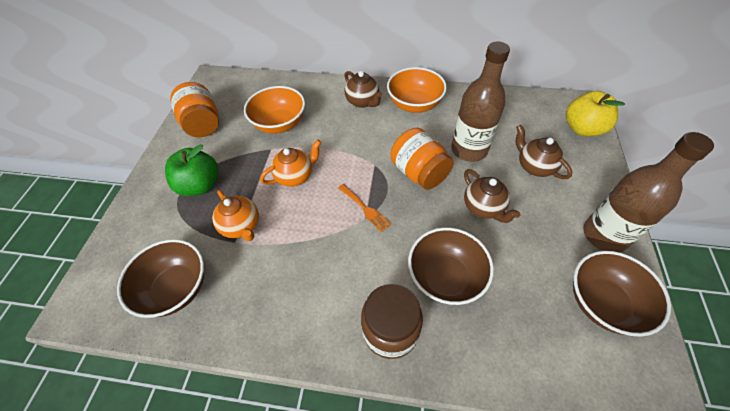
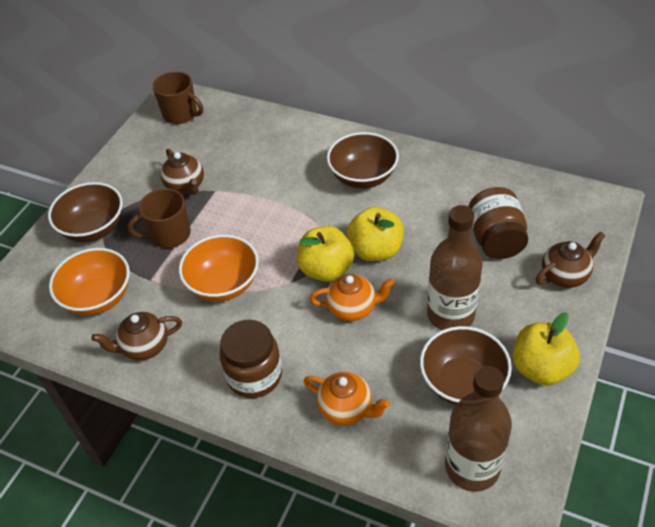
brown jar: 1 -> 2
brown mug: 0 -> 2
green apple: 1 -> 0
orange fork: 1 -> 0
orange jar: 2 -> 0
yellow apple: 1 -> 3

